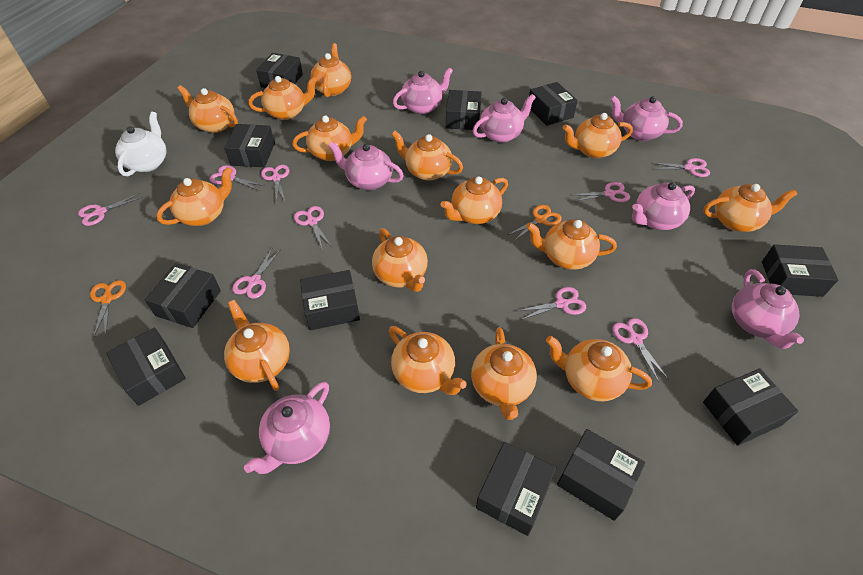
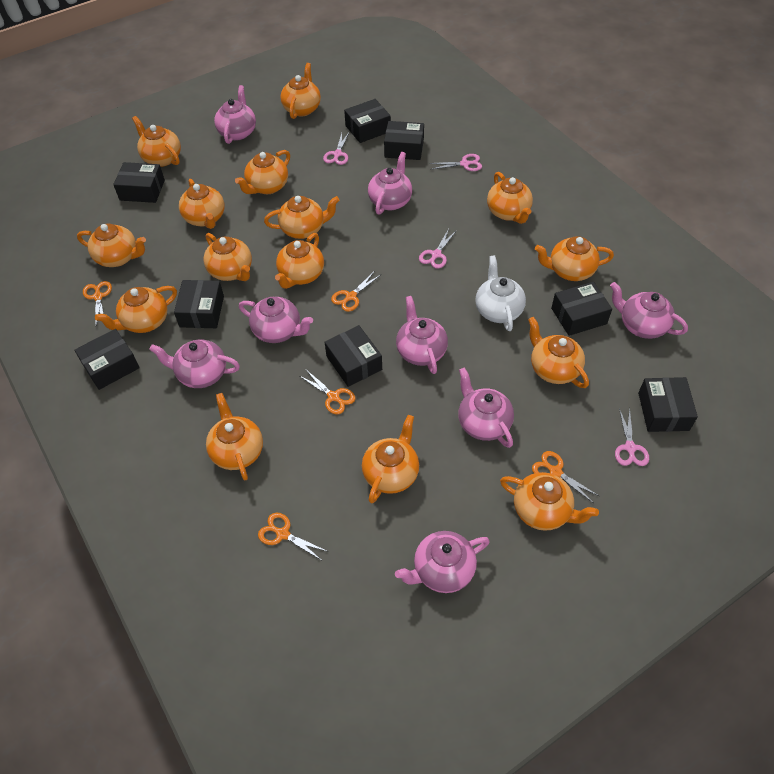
black box: 11 -> 8
orange scissors: 2 -> 5
pink scissors: 9 -> 4
pink teapot: 7 -> 8

